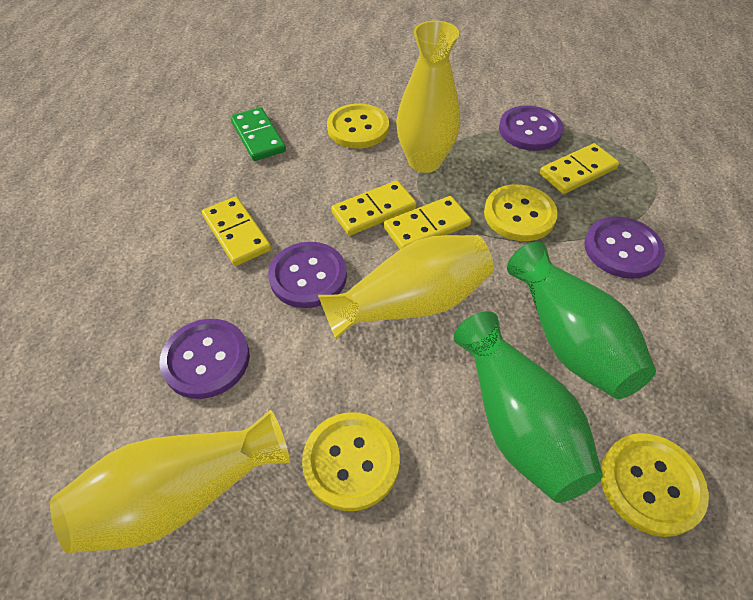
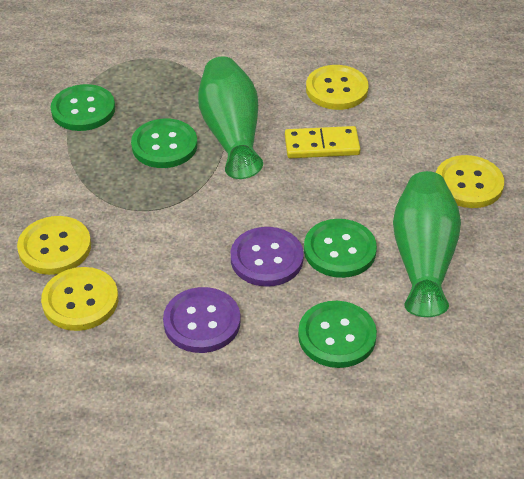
green button: 0 -> 4
green domino: 1 -> 0
purple button: 4 -> 2
yellow domino: 4 -> 1
yellow vase: 3 -> 0

